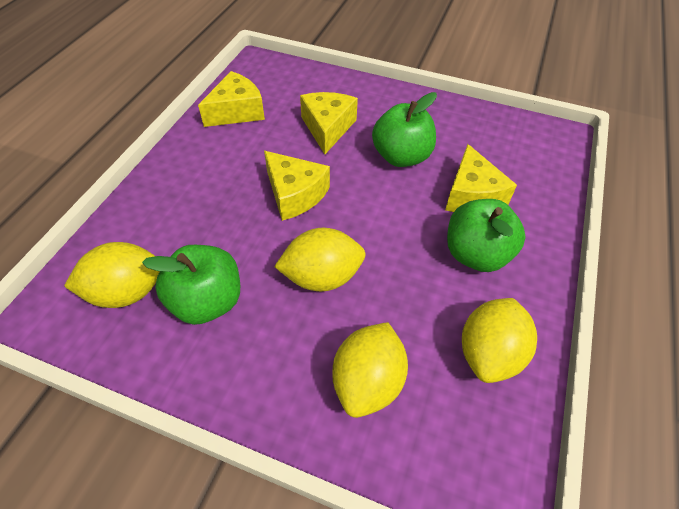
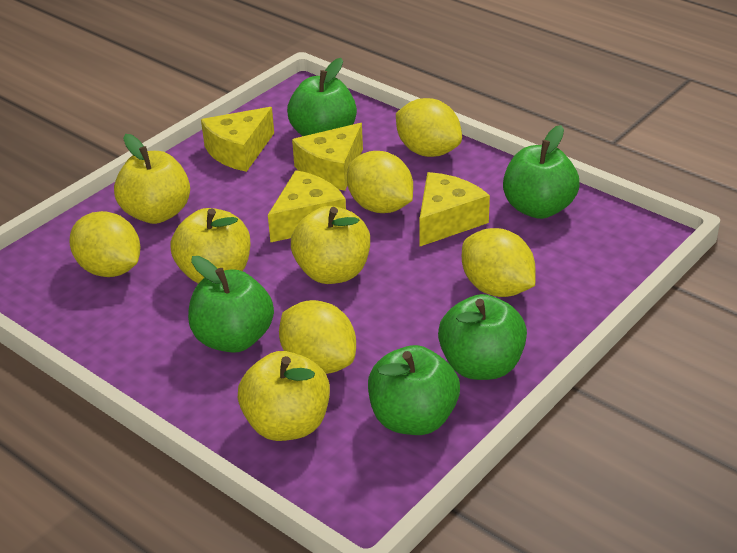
green apple: 3 -> 5
yellow apple: 0 -> 4
yellow lemon: 4 -> 5

